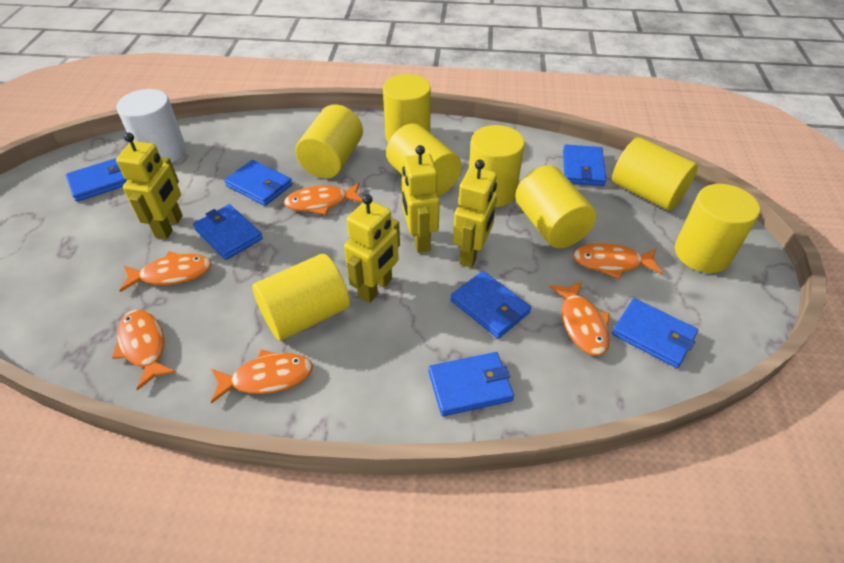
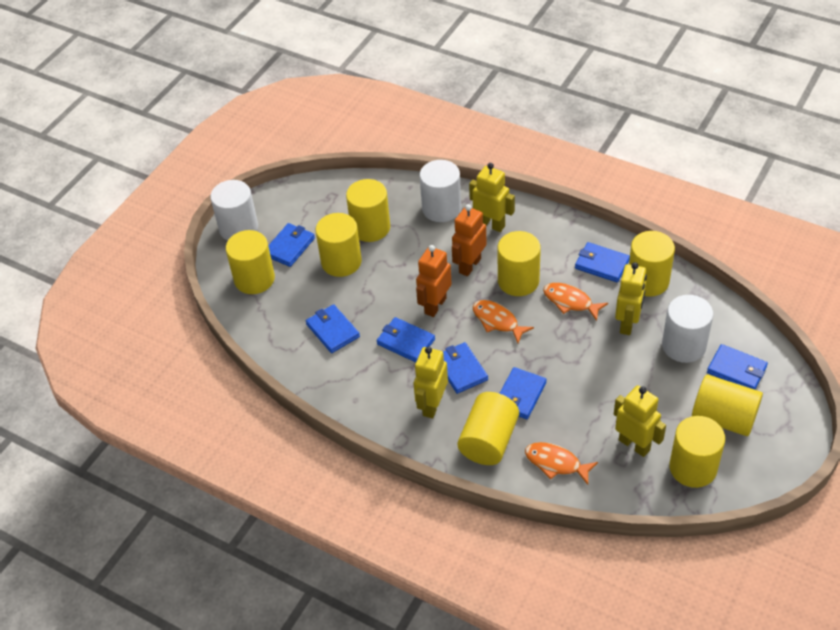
orange fish: 6 -> 3
orange robot: 0 -> 2
white cylinder: 1 -> 3

